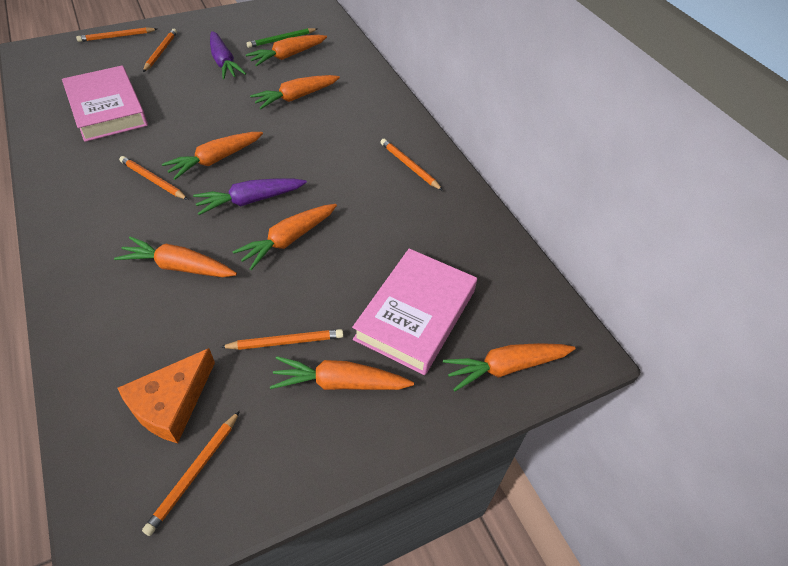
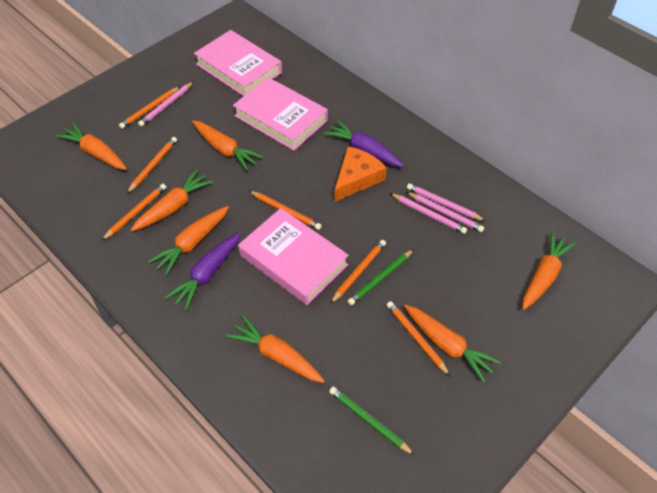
green pencil: 1 -> 2
pink book: 2 -> 3
pink pencil: 0 -> 4

